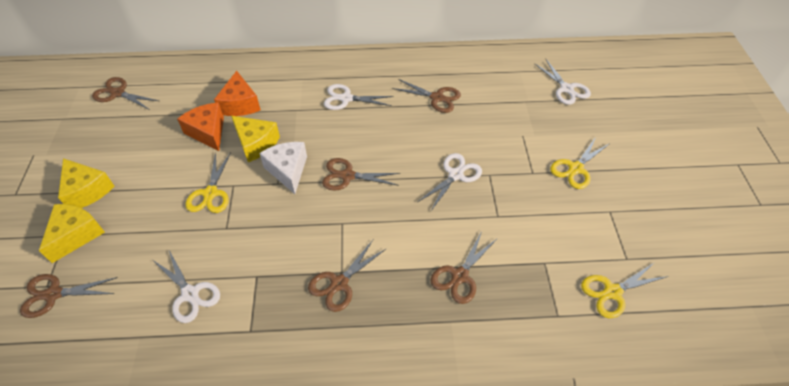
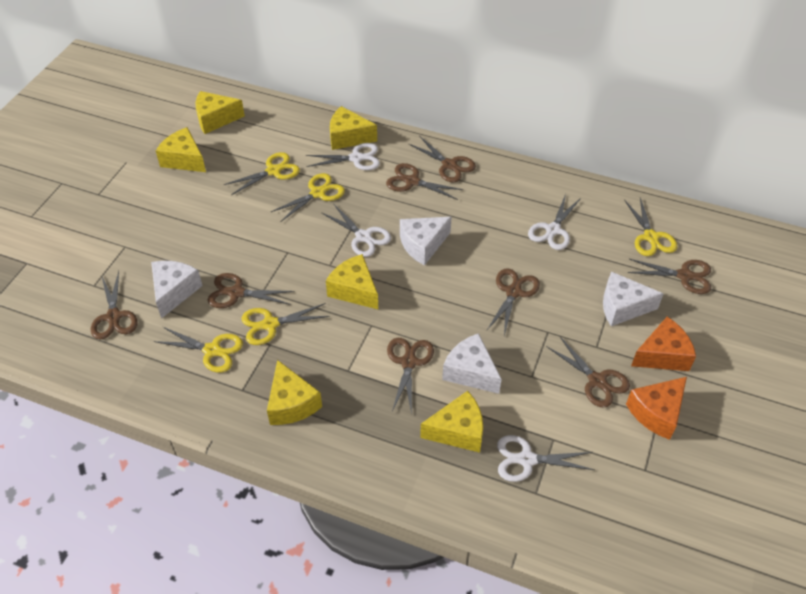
brown scissors: 6 -> 8
white cheese: 1 -> 4
yellow cheese: 3 -> 6
yellow scissors: 3 -> 5

